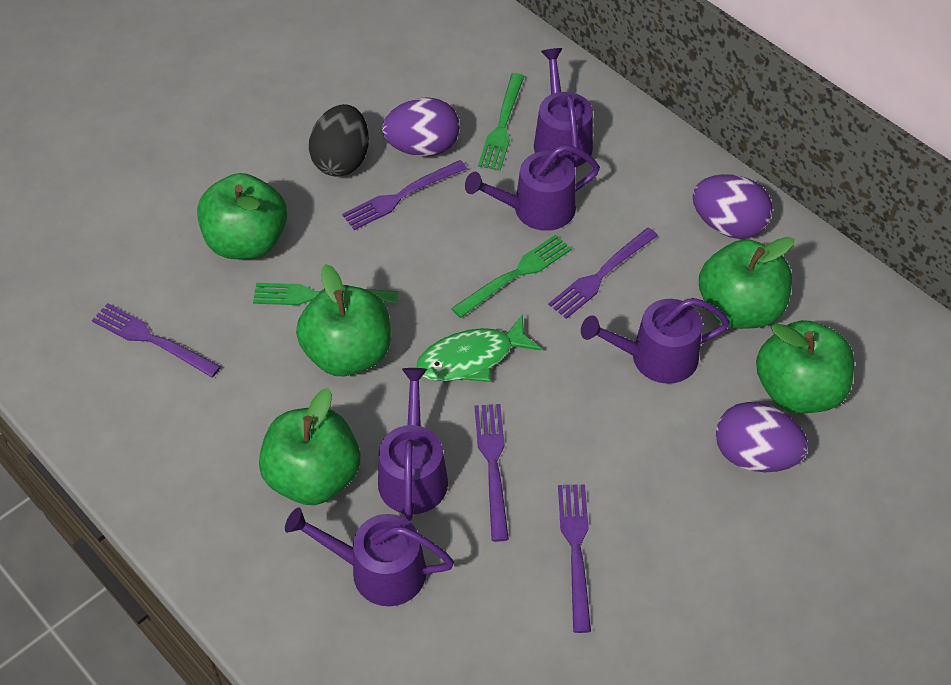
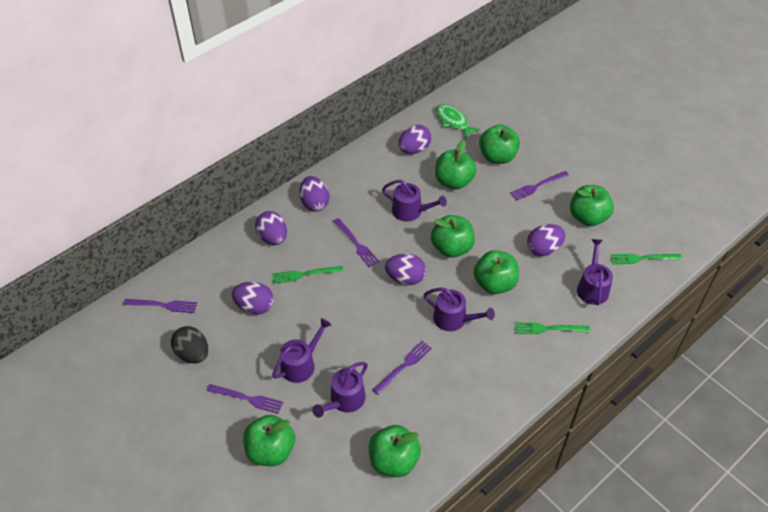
green apple: 5 -> 7
purple egg: 3 -> 6

